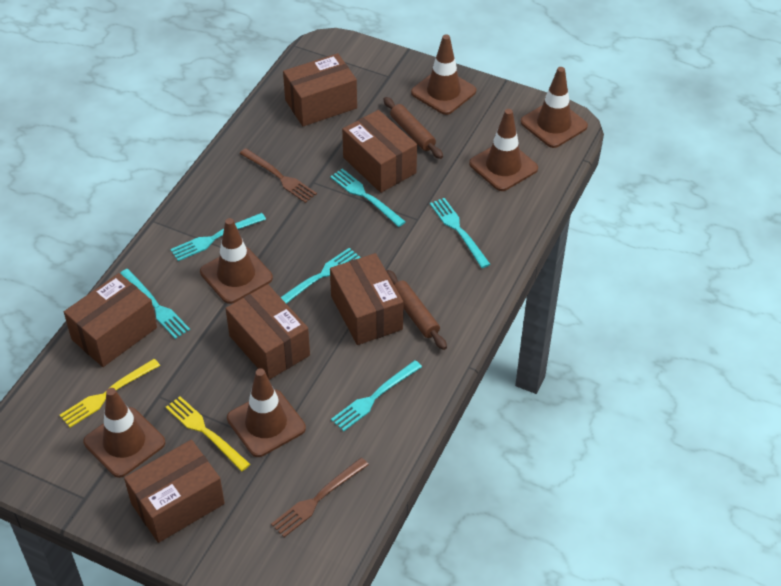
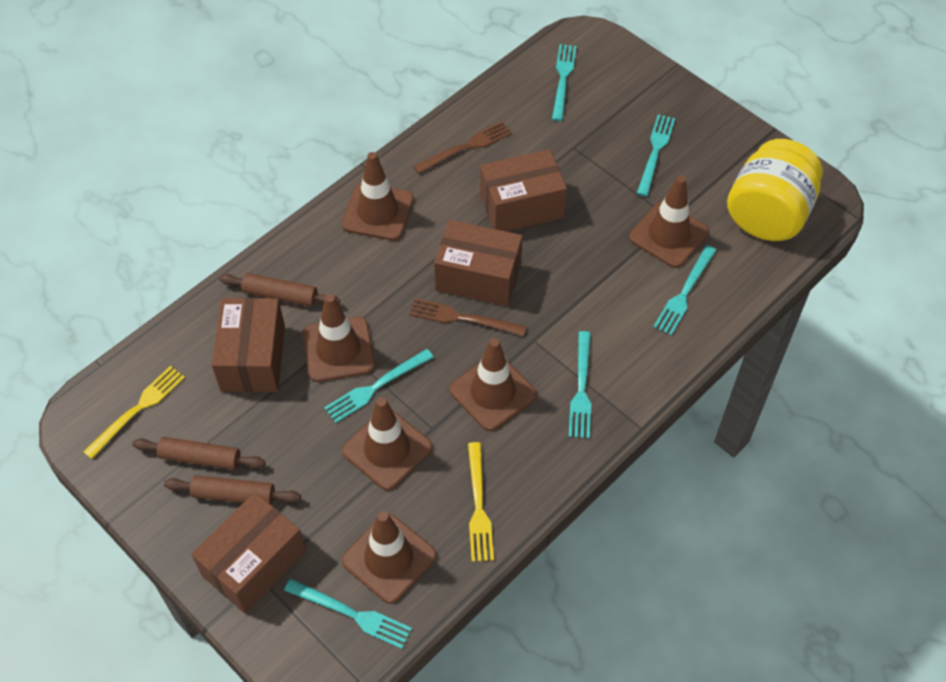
brown box: 6 -> 4
brown rolling pin: 2 -> 3
yellow jar: 0 -> 1

